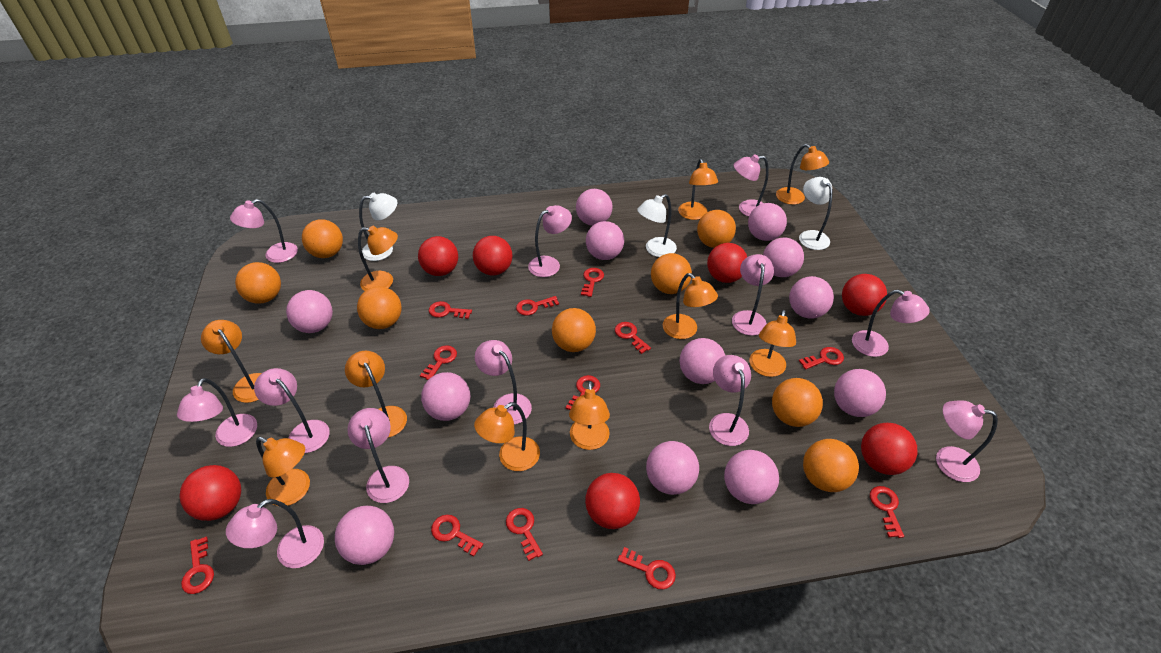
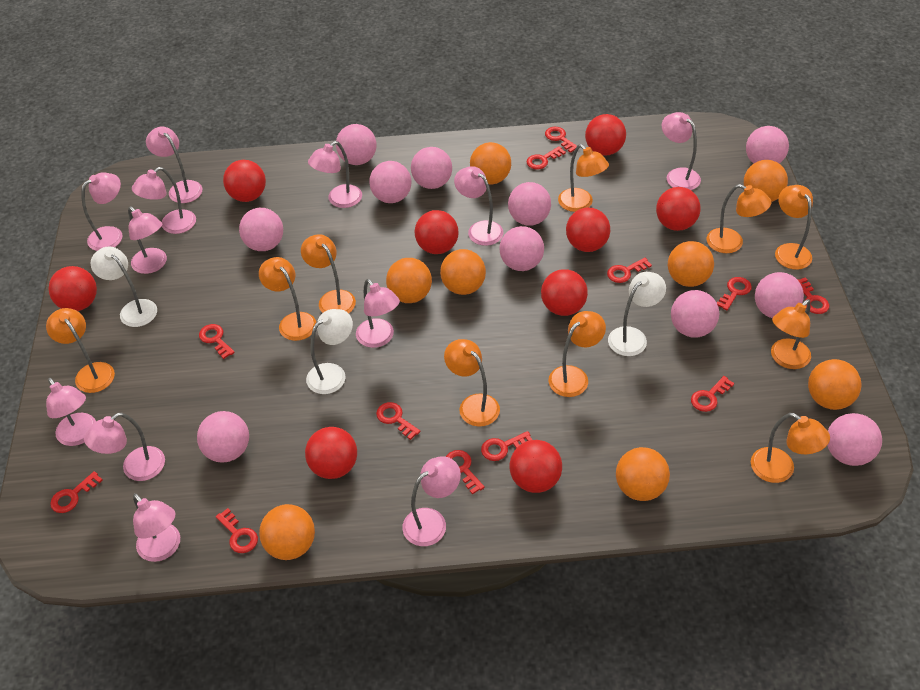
pink ball: 12 -> 11
red ball: 7 -> 9

